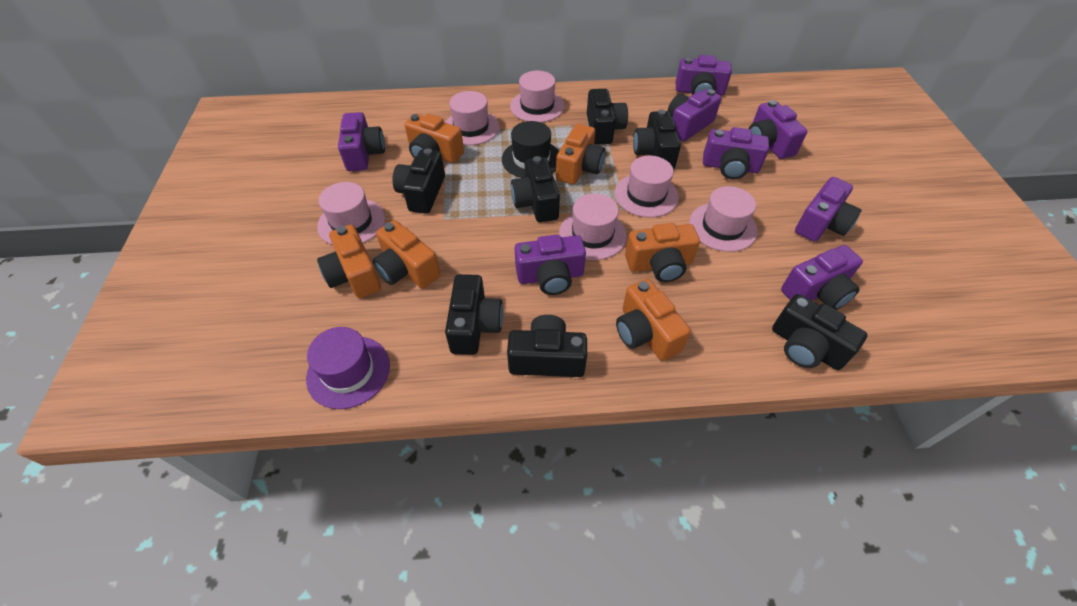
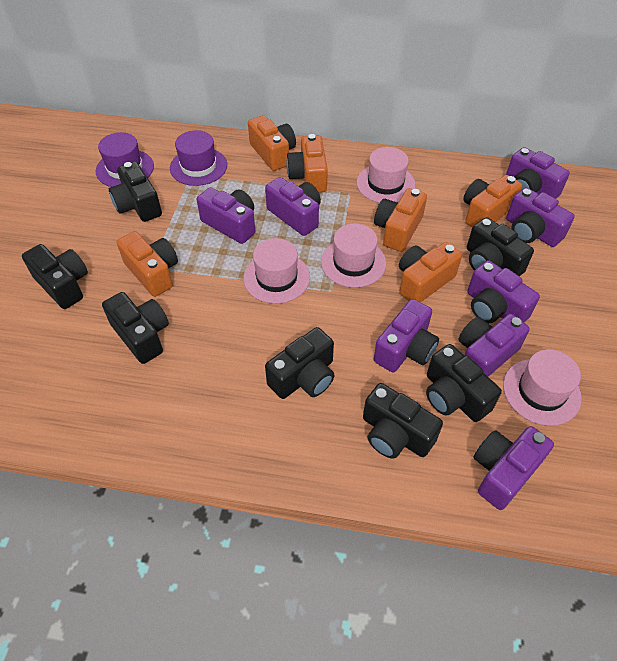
black hat: 1 -> 0
pink hat: 6 -> 4
purple hat: 1 -> 2

